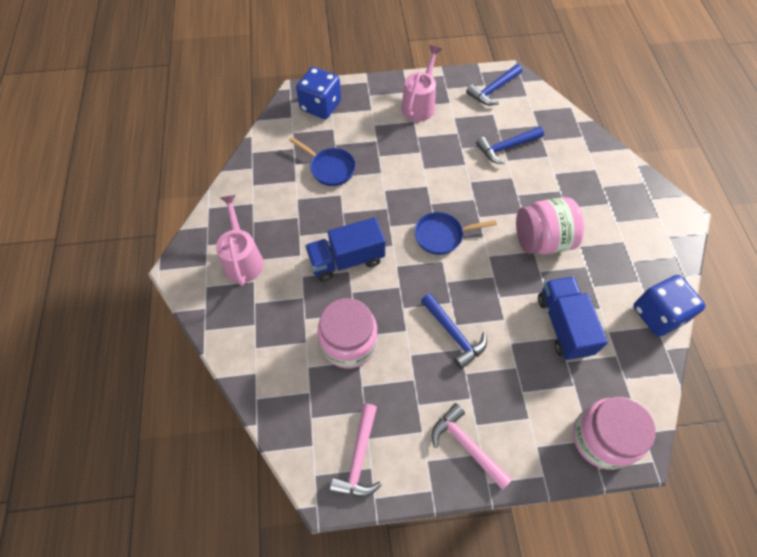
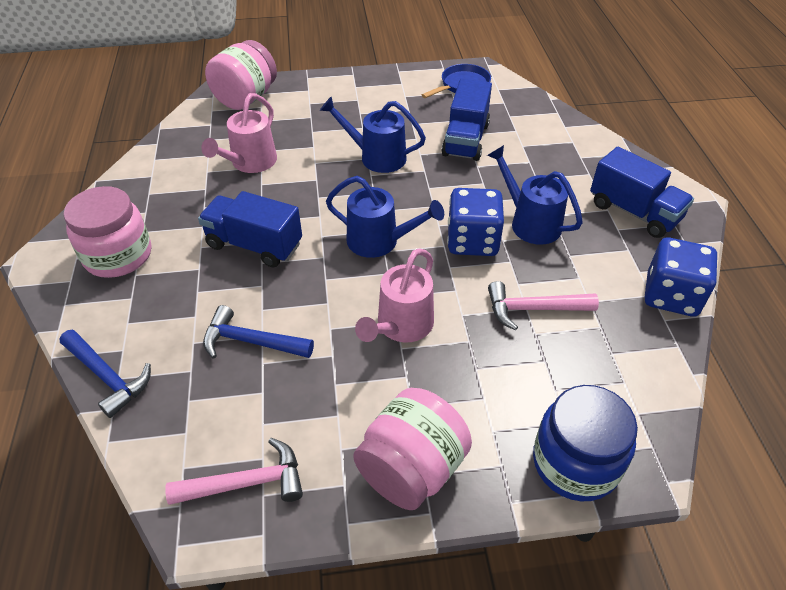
blue hammer: 3 -> 2
blue jar: 0 -> 1
blue pan: 2 -> 1
blue truck: 2 -> 3
blue watering can: 0 -> 3

